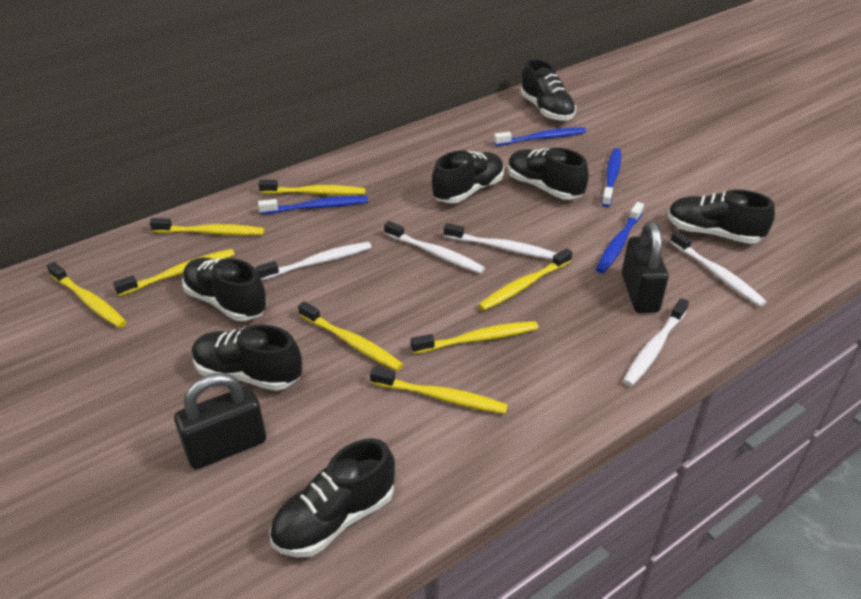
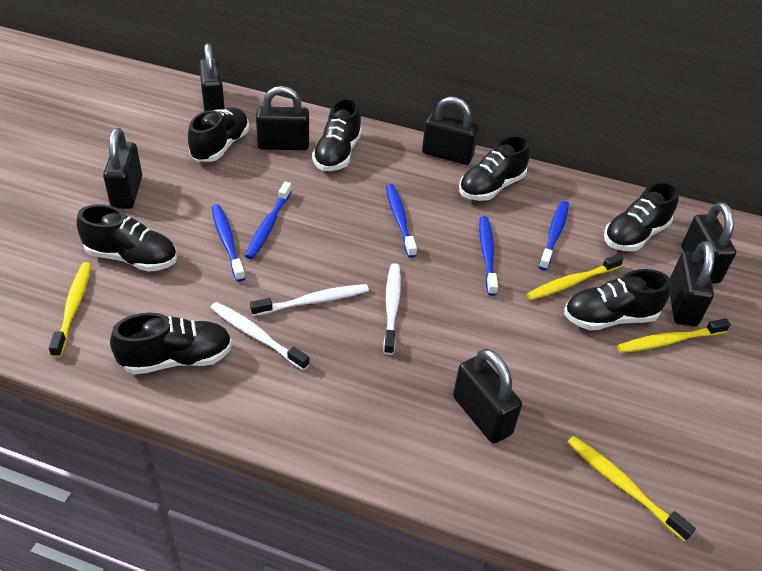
black padlock: 2 -> 7
blue toothbrush: 4 -> 5
white toothbrush: 5 -> 3
yellow toothbrush: 8 -> 4

